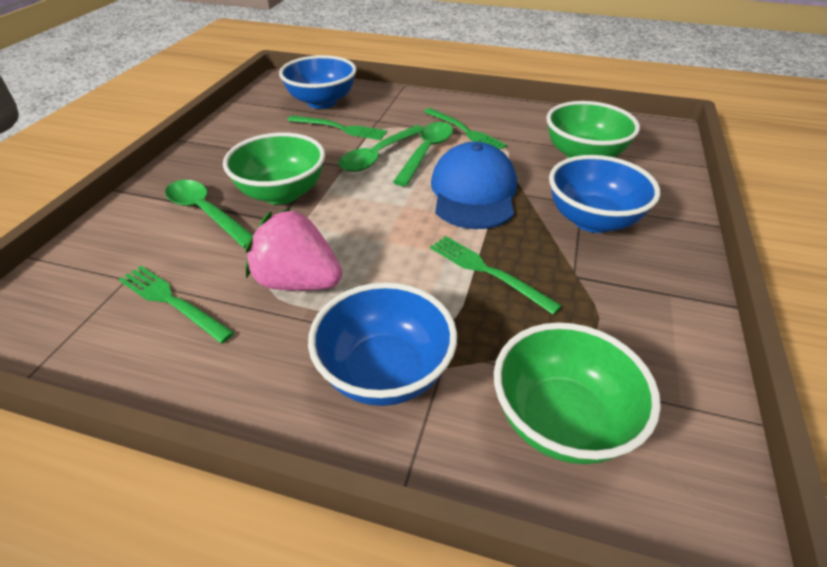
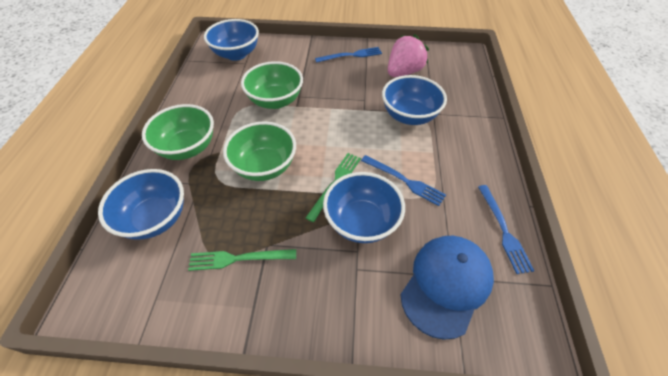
blue bowl: 3 -> 4
blue fork: 0 -> 3
green fork: 4 -> 2
green spoon: 3 -> 0

